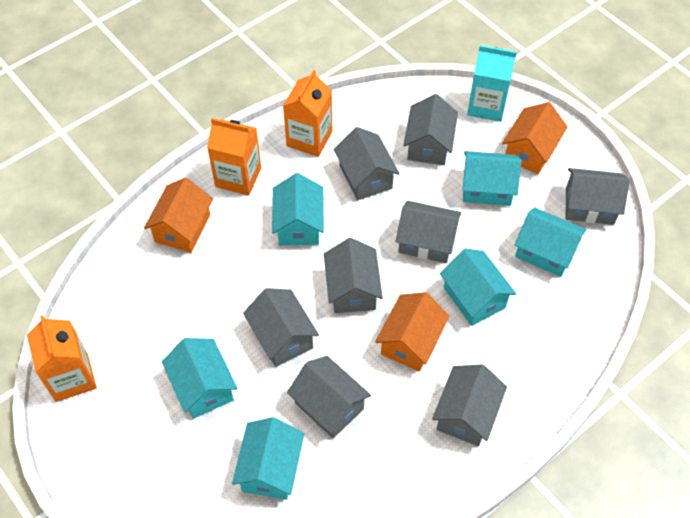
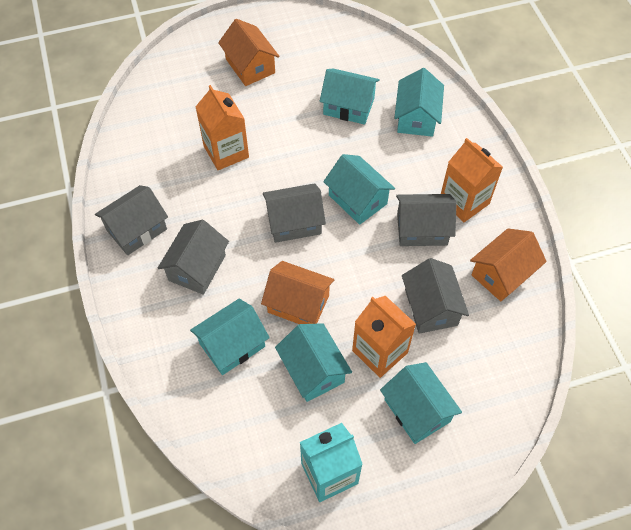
grey house: 8 -> 5

